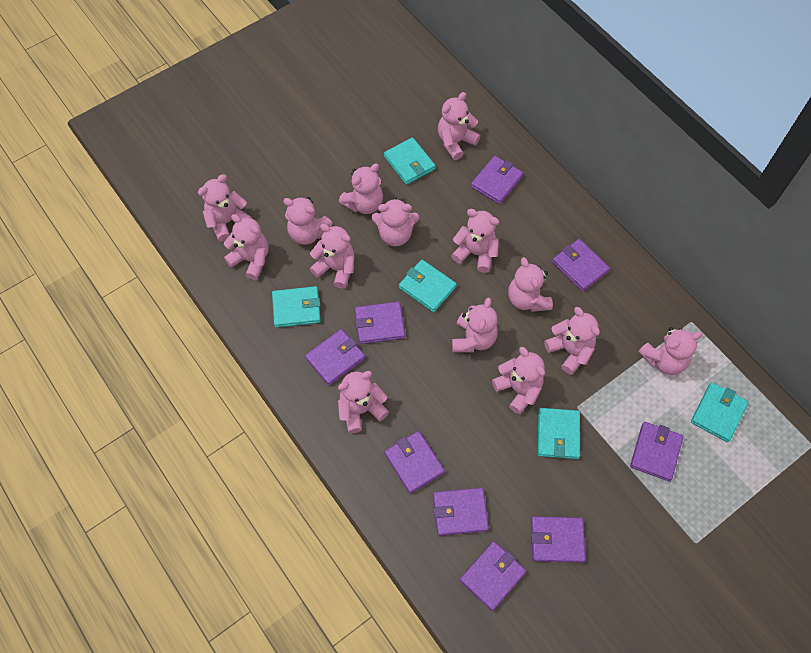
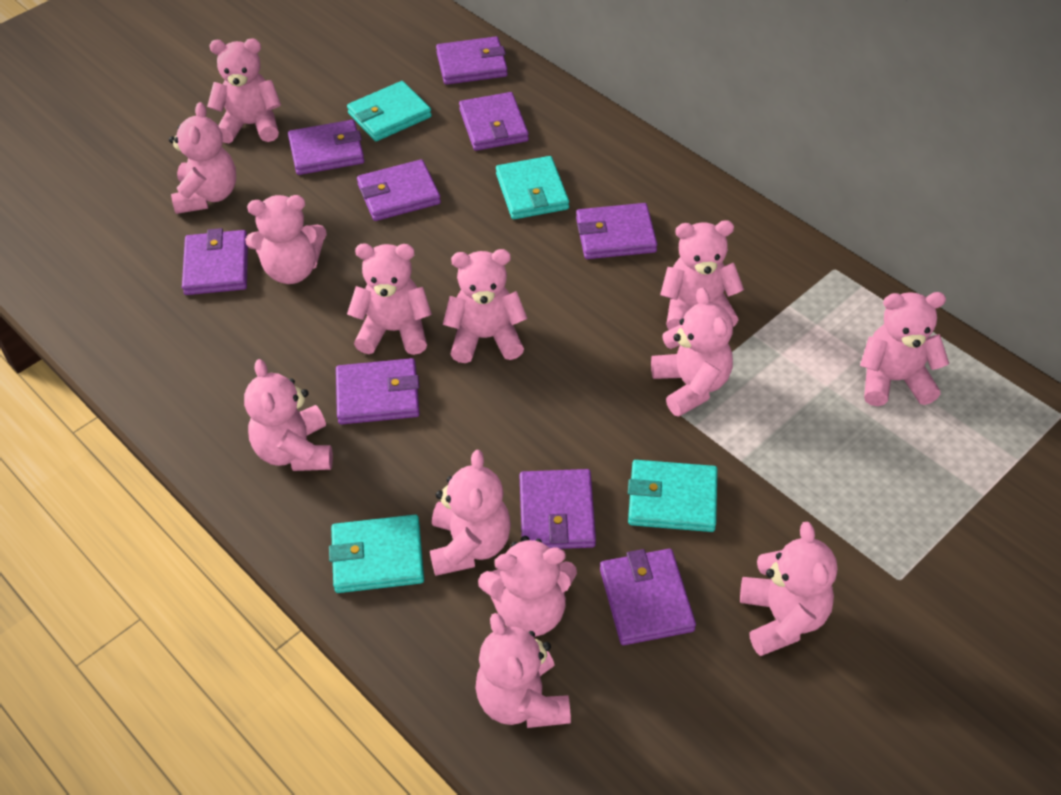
pink teddy bear: 14 -> 13
turquoise wallet: 5 -> 4

